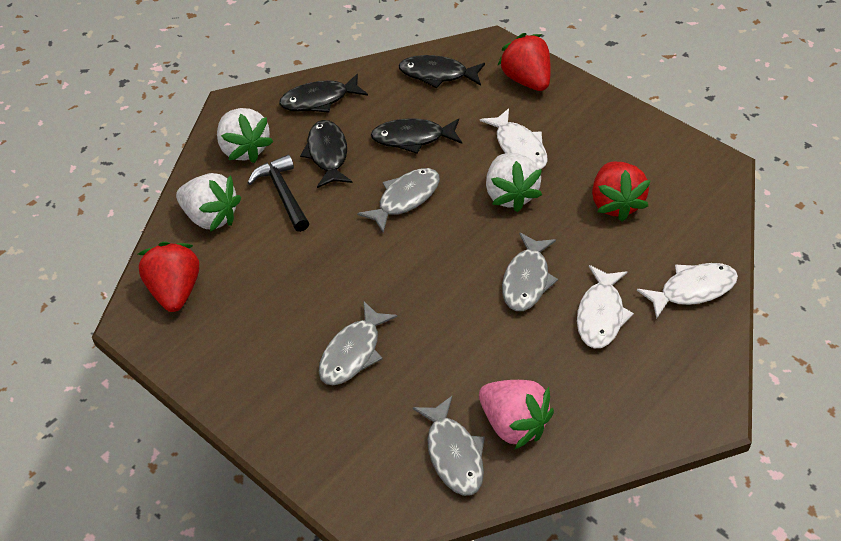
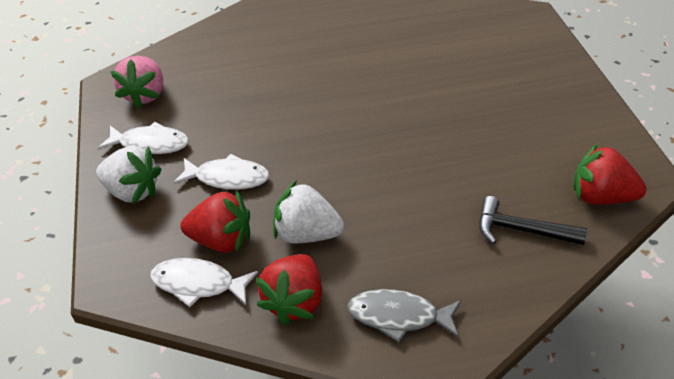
black fish: 4 -> 0
grey fish: 4 -> 1
white strawberry: 3 -> 2

